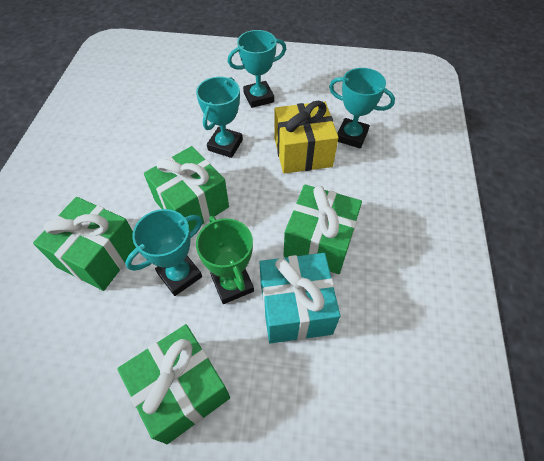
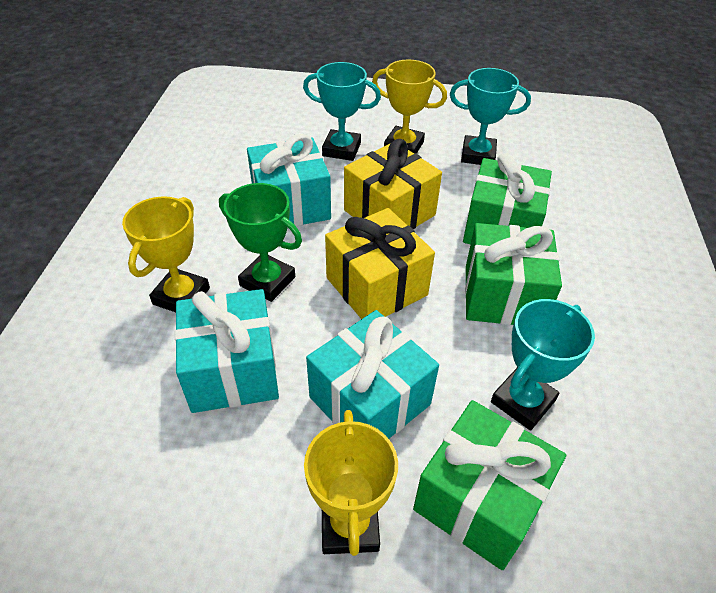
green gift: 4 -> 3
turquoise gift: 1 -> 3
turquoise trophy: 4 -> 3
yellow gift: 1 -> 2
yellow trophy: 0 -> 3

